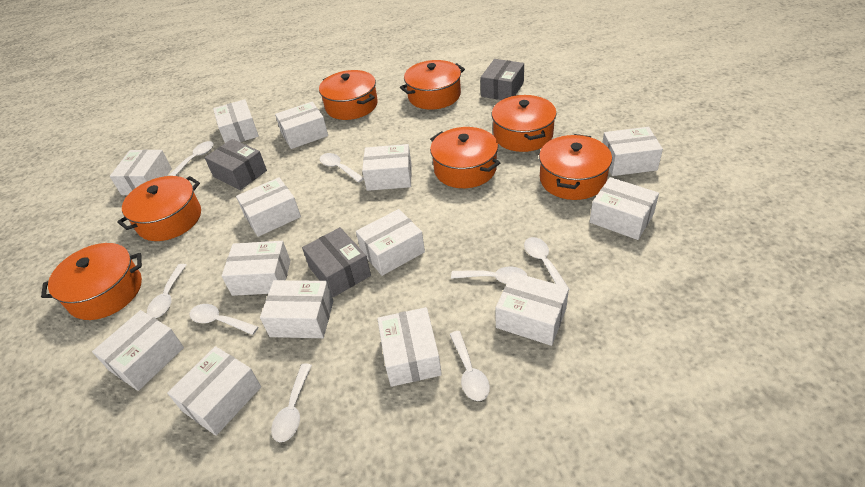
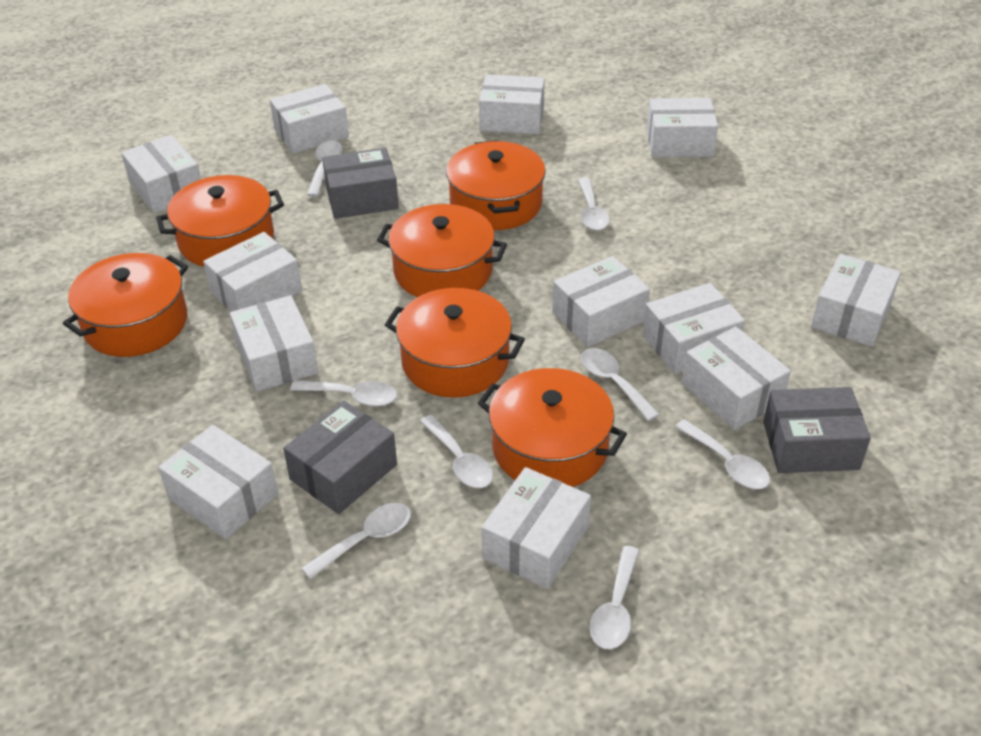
orange pot: 7 -> 6
white box: 14 -> 12

